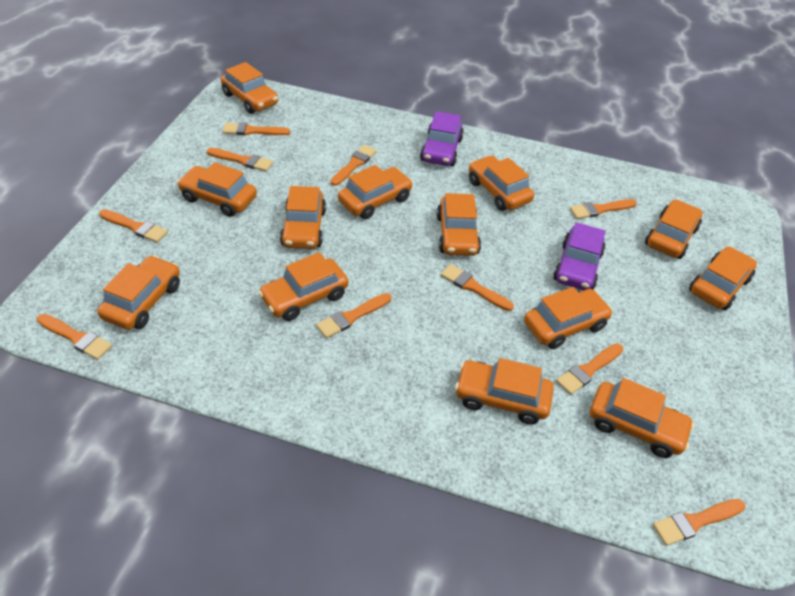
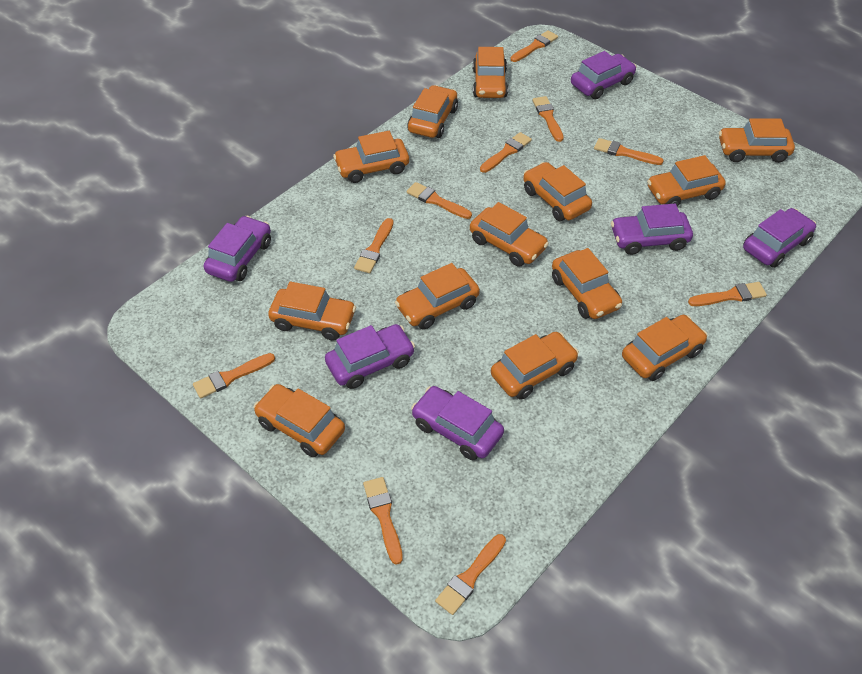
purple car: 2 -> 6

